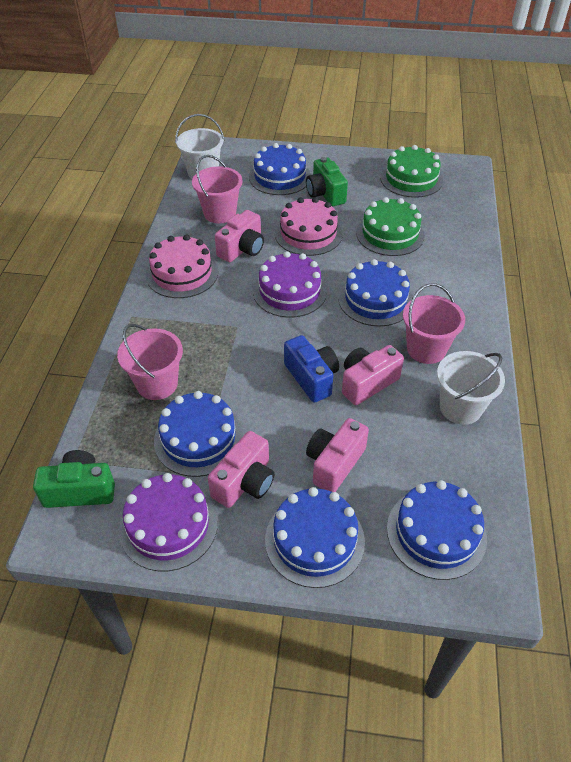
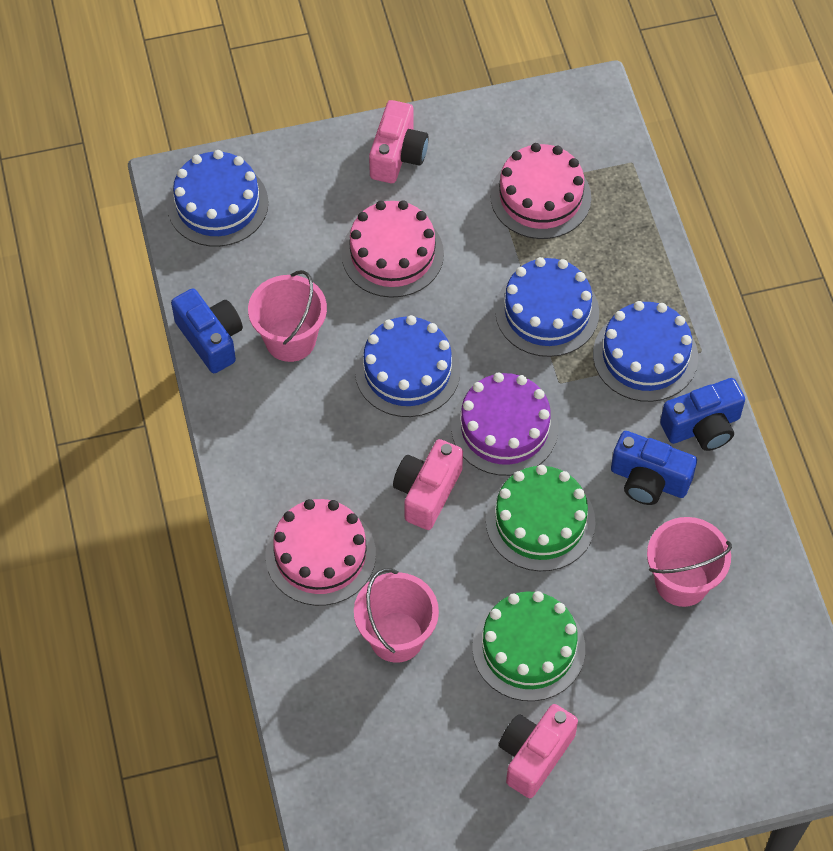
blue cake: 5 -> 4
blue camera: 1 -> 3
green camera: 2 -> 0
pink cake: 2 -> 3
pink camera: 4 -> 3
purple cake: 2 -> 1
white bucket: 2 -> 0

